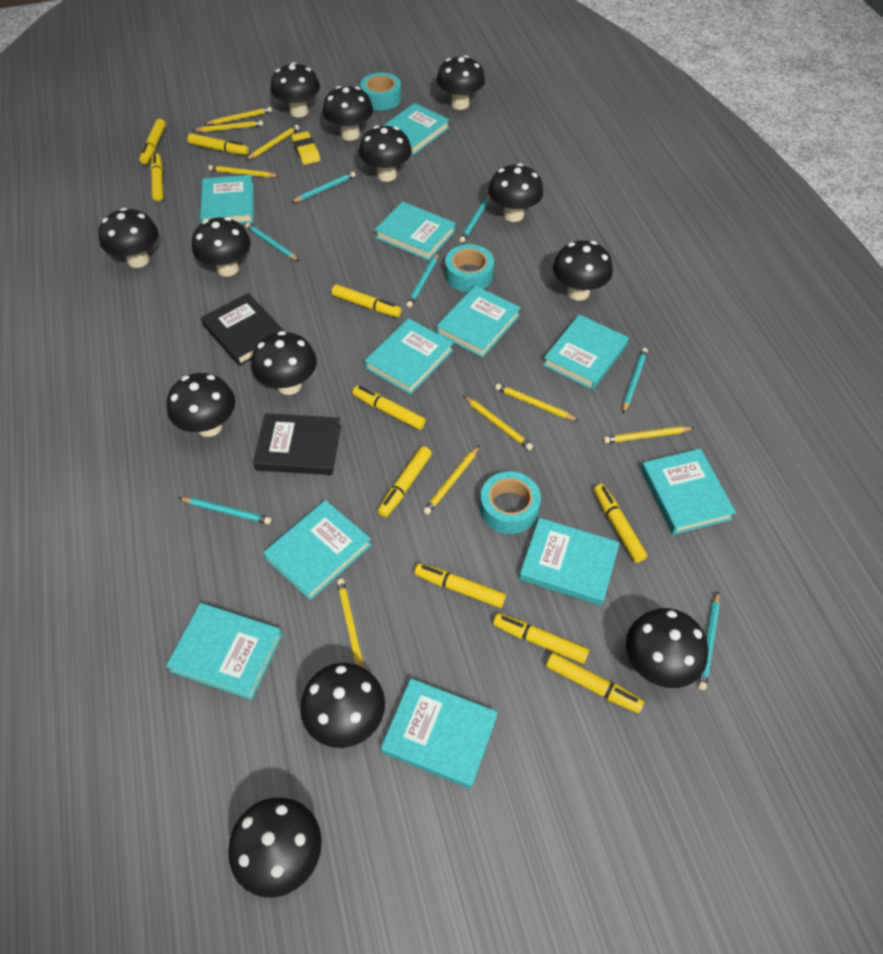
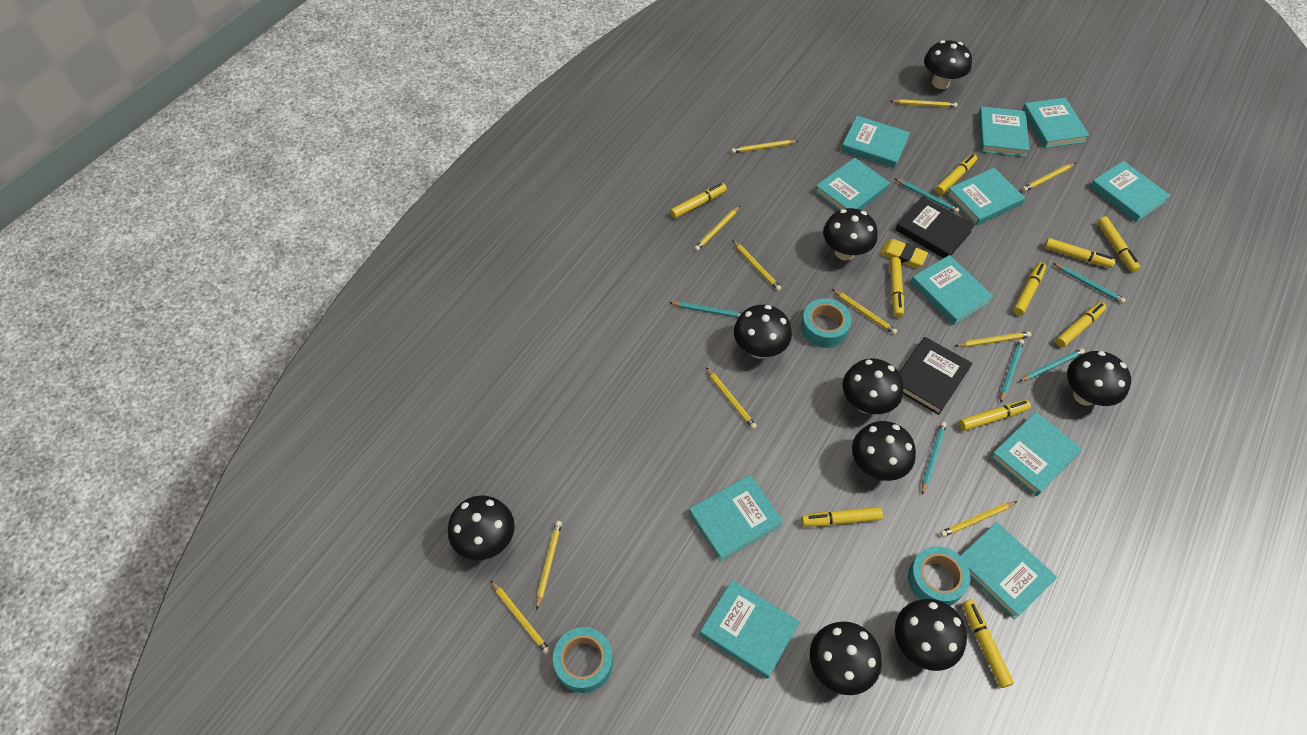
black mushroom: 13 -> 9
turquoise pencil: 7 -> 6
yellow pencil: 9 -> 11

